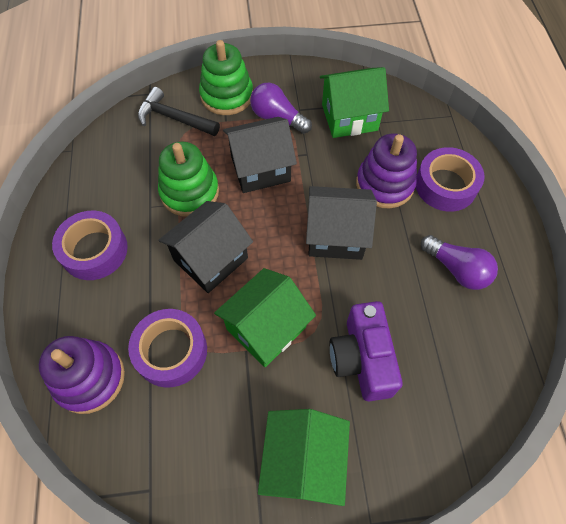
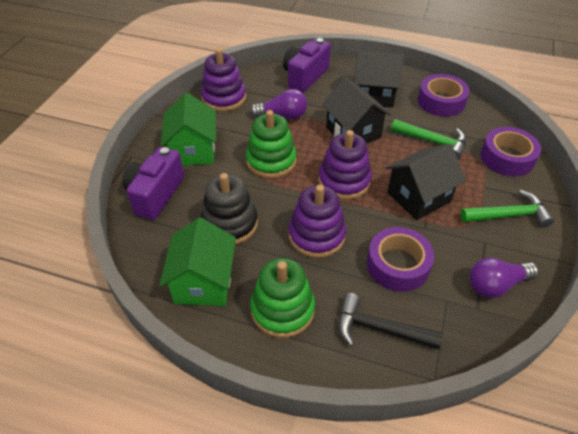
black stacking toy: 0 -> 1
green hammer: 0 -> 2
green house: 3 -> 2
purple camera: 1 -> 2
purple stacking toy: 2 -> 3

